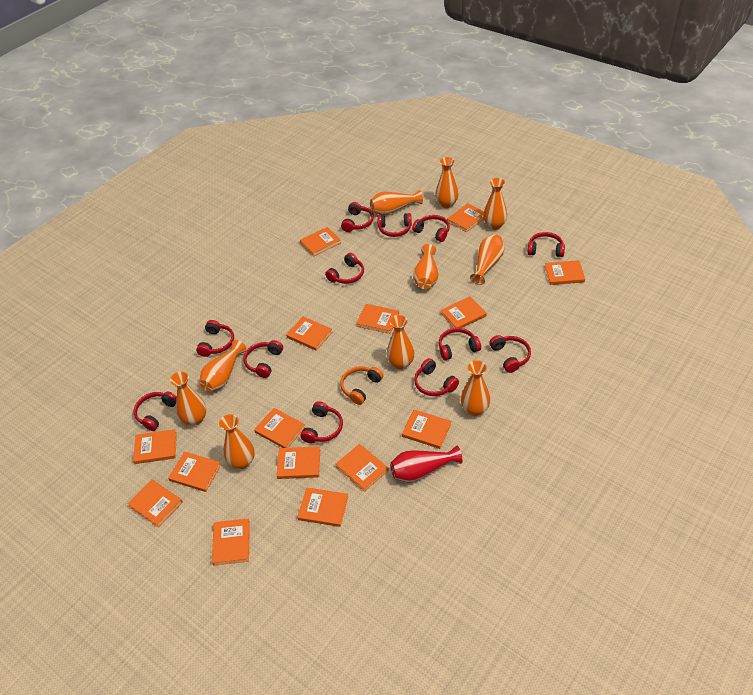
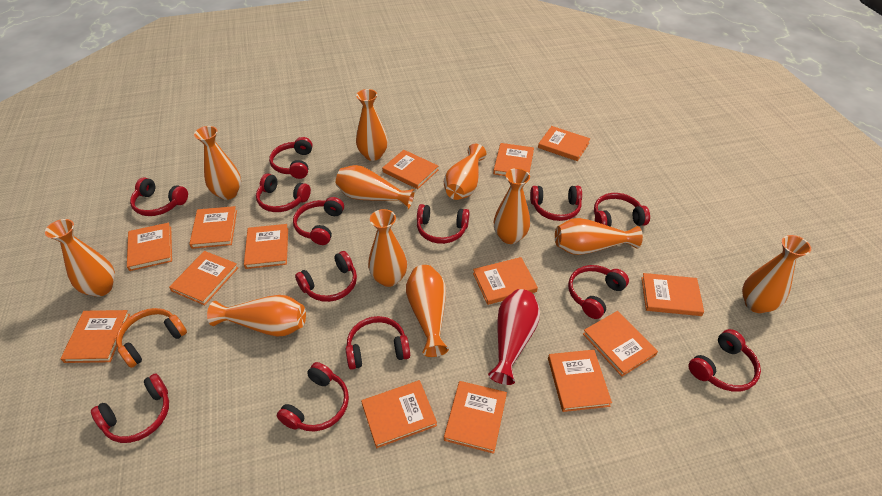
orange book: 15 -> 14
orange vase: 10 -> 11
red headphones: 12 -> 13

